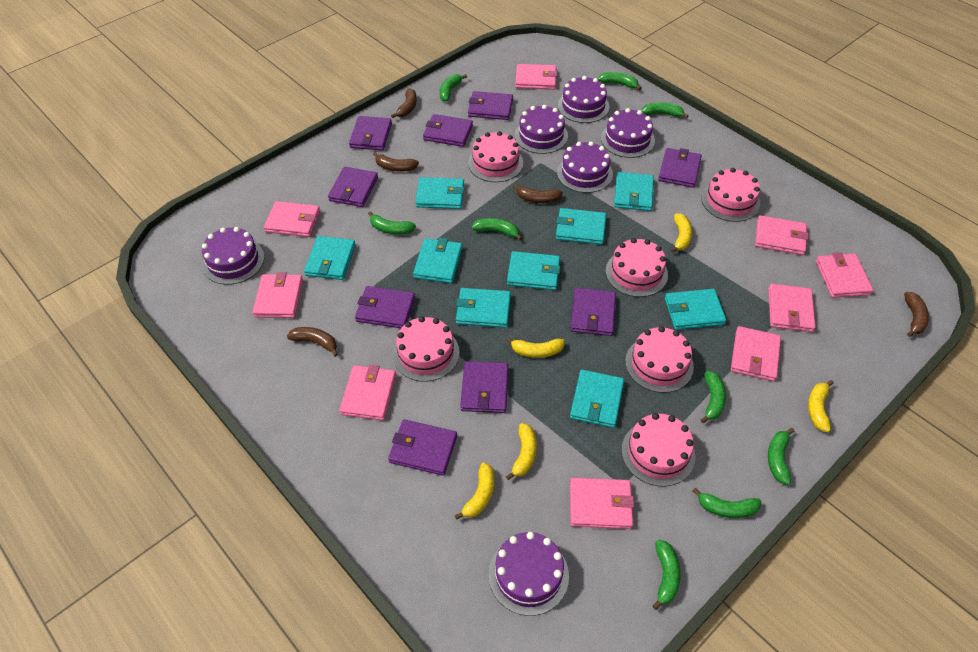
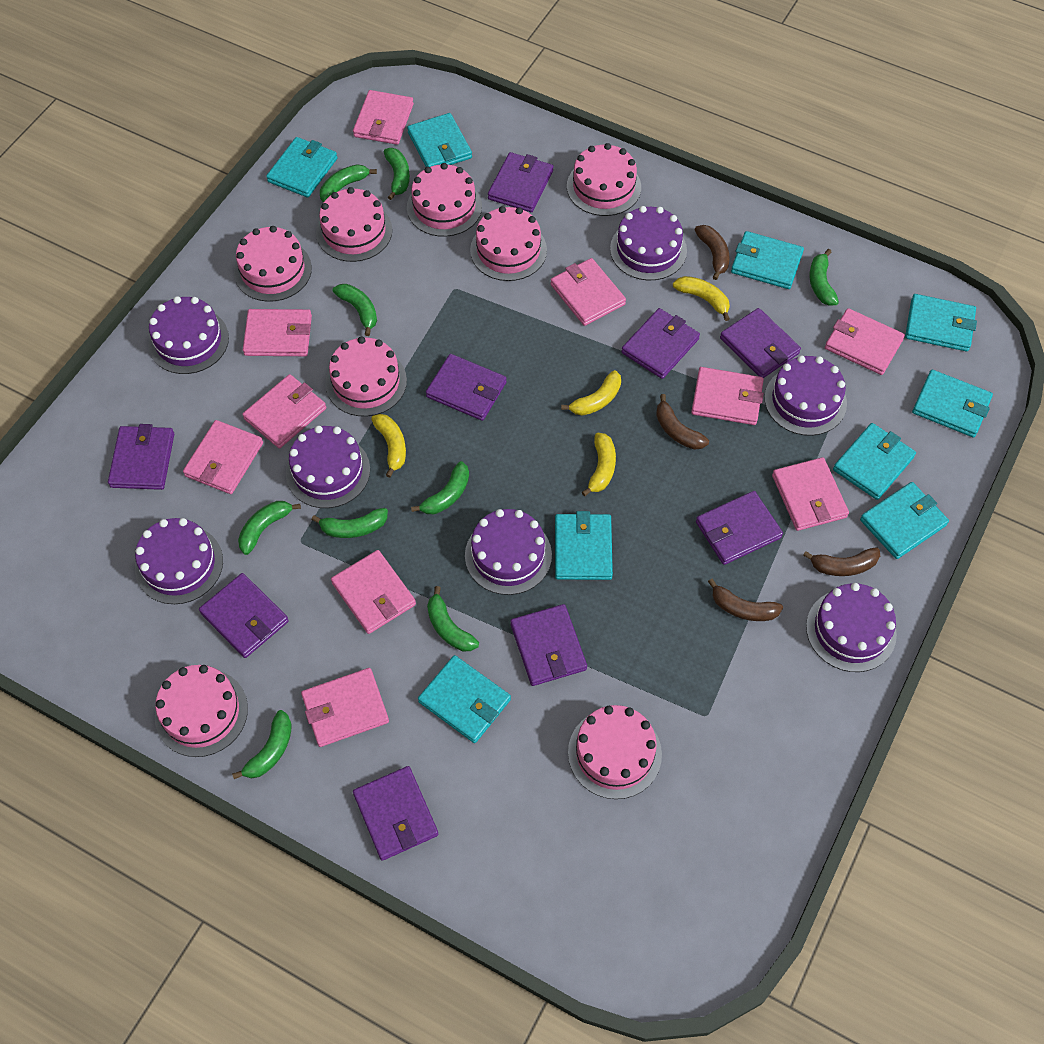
brown banana: 5 -> 4
pink cake: 6 -> 8
pink wallet: 9 -> 10
purple cake: 6 -> 7
yellow banana: 5 -> 4

